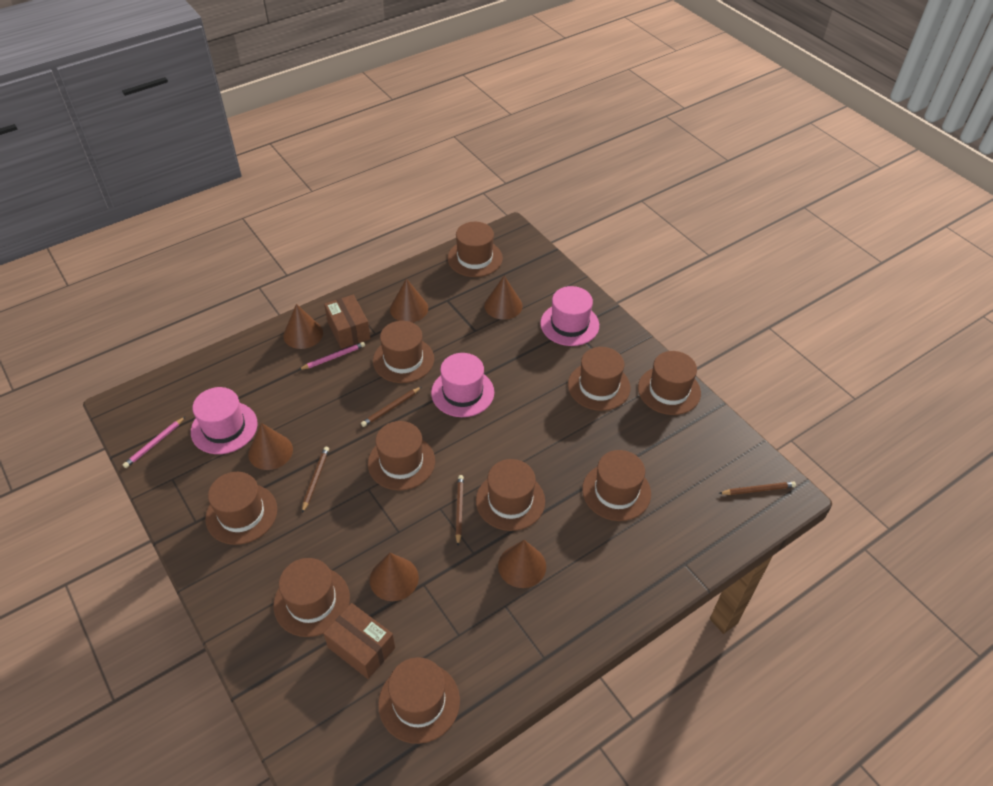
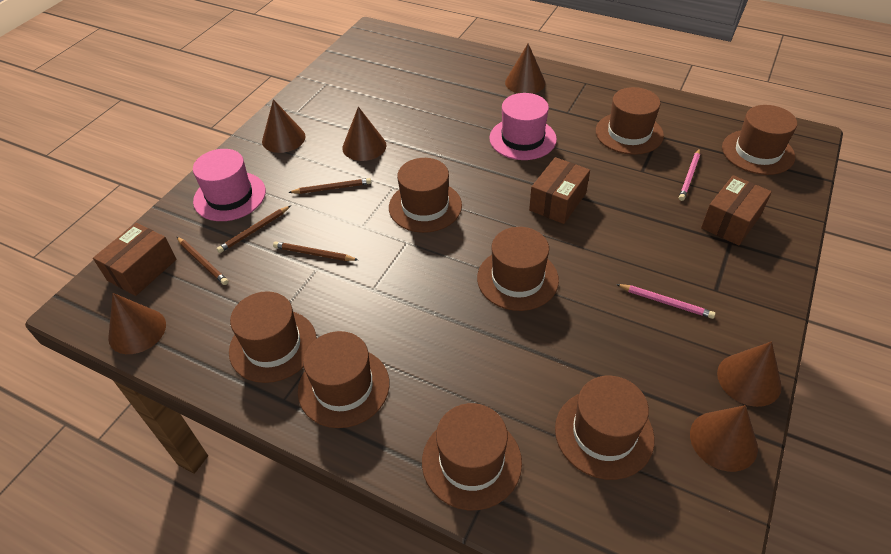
brown box: 2 -> 3
brown hat: 10 -> 8
pink hat: 3 -> 2

